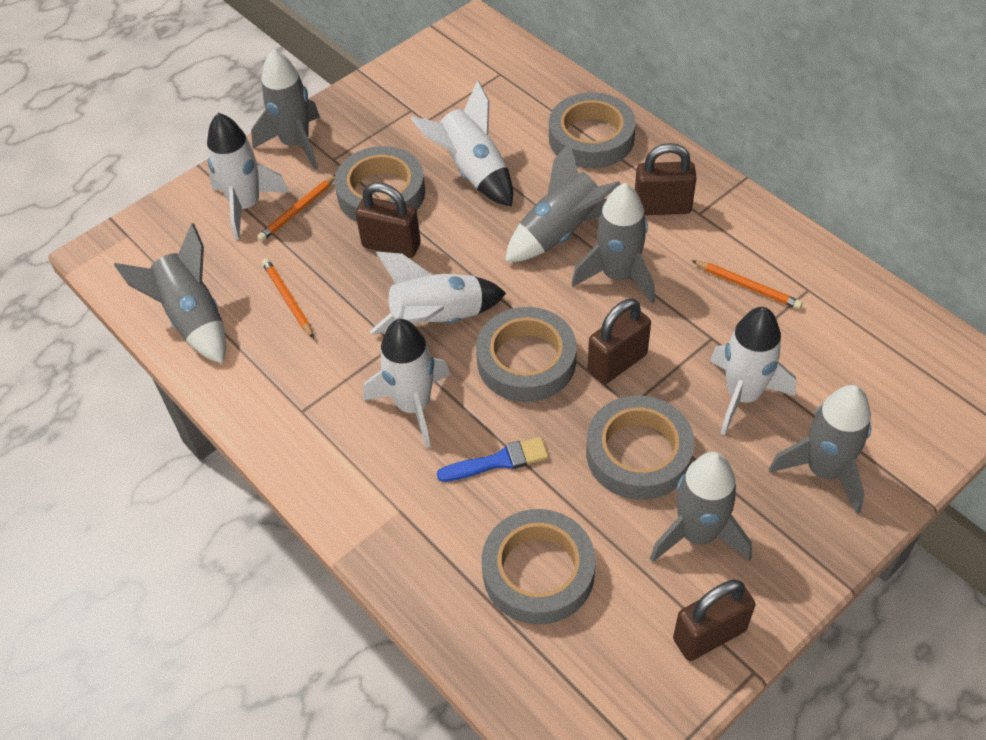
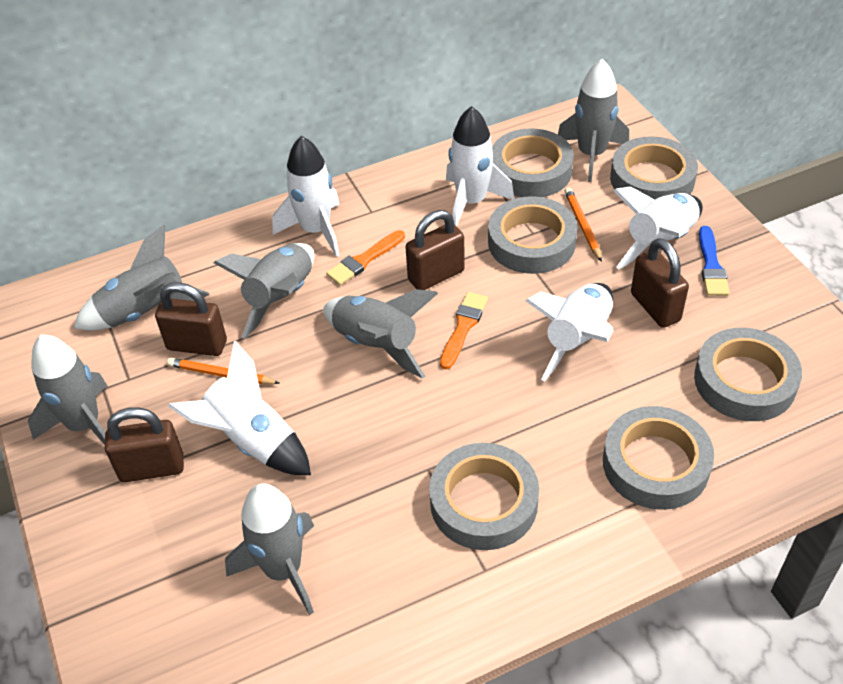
grey tape: 5 -> 6
orange brush: 0 -> 2
orange pencil: 3 -> 2

